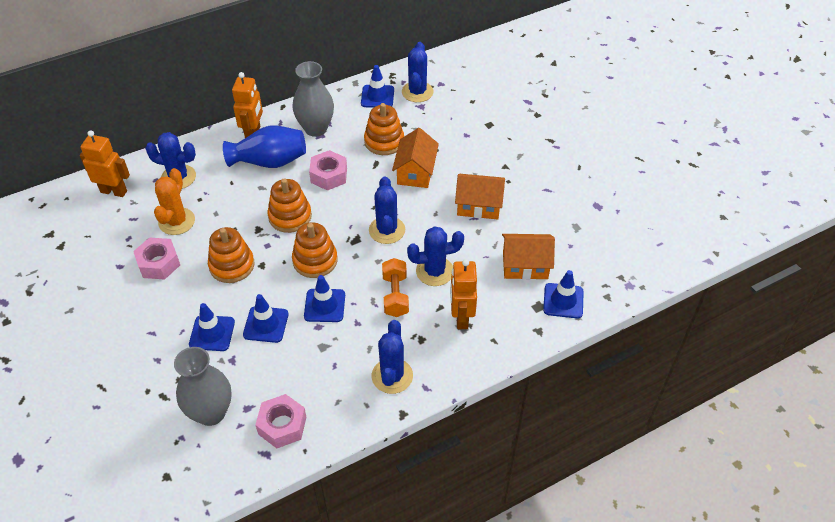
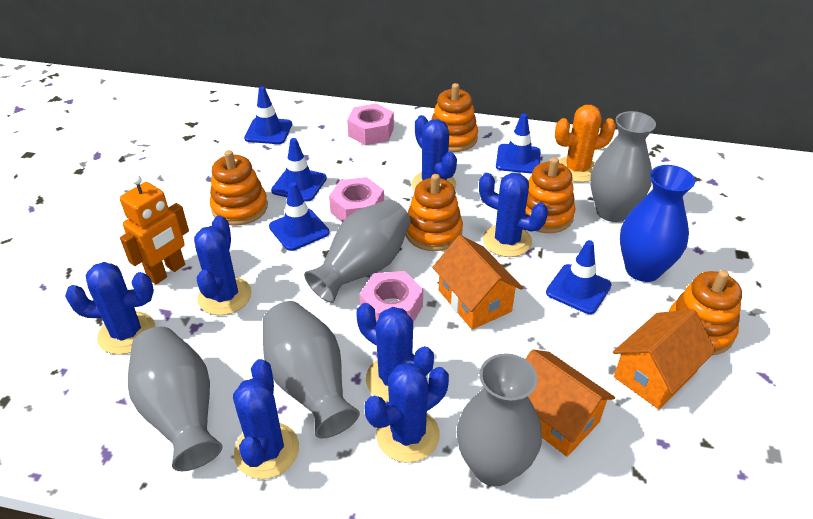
blue cactus: 5 -> 7
grey vase: 2 -> 5
orange dumbbell: 1 -> 0
orange robot: 3 -> 1
orange stacking toy: 4 -> 5

